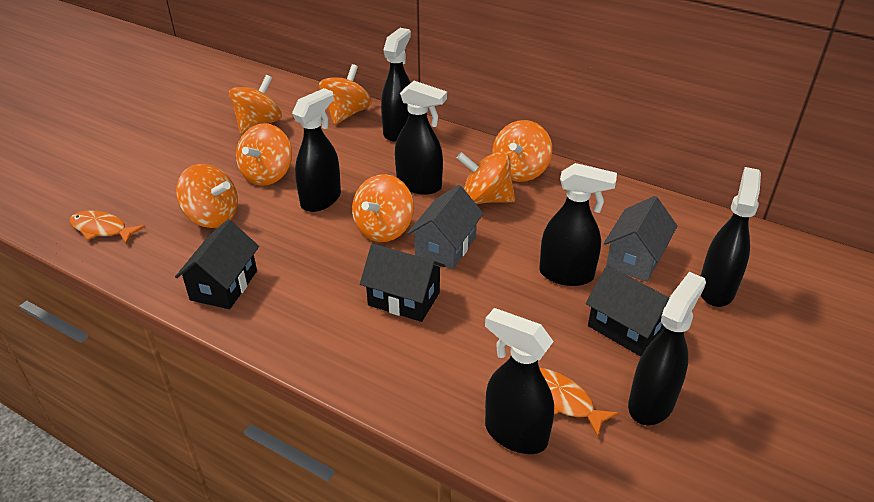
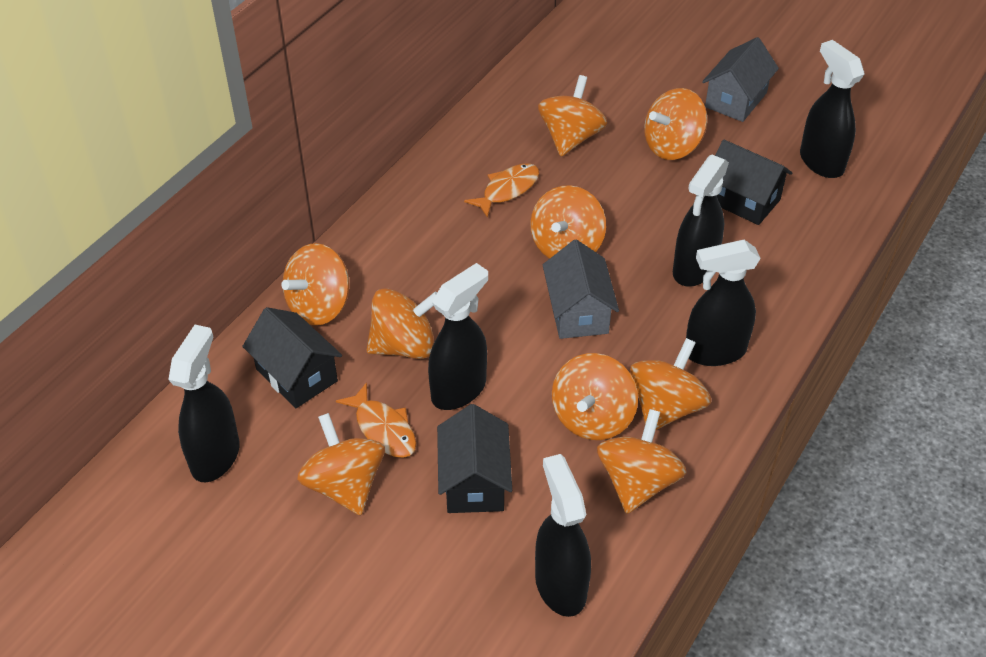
black spray bottle: 7 -> 6
orange spinning top: 7 -> 9

